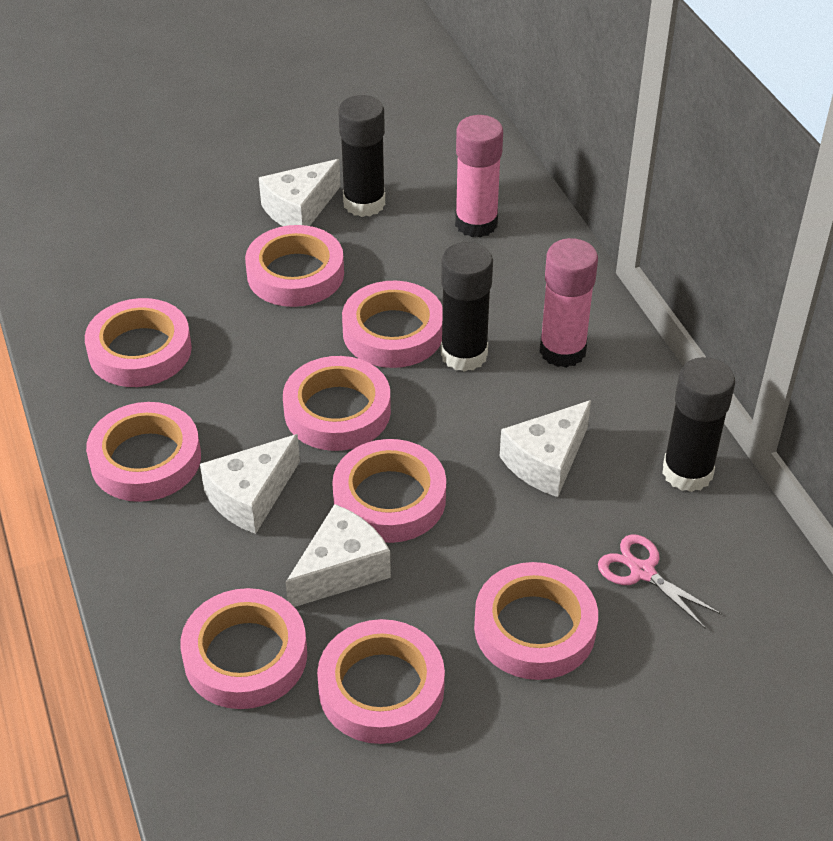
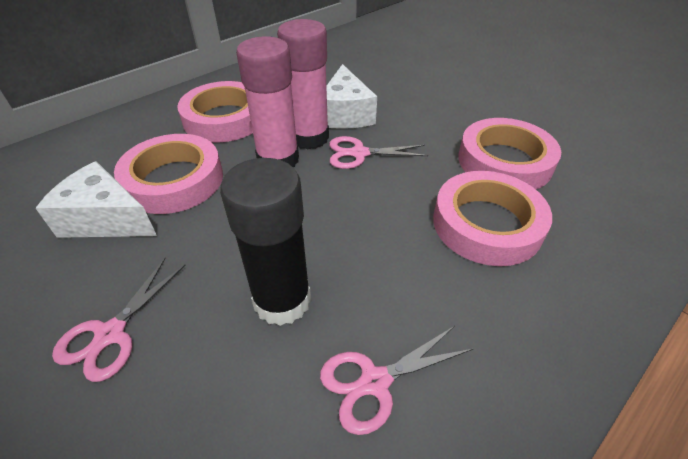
black glue stick: 3 -> 1
pink scissors: 1 -> 3
pink tape: 9 -> 4
white cheese: 4 -> 2

